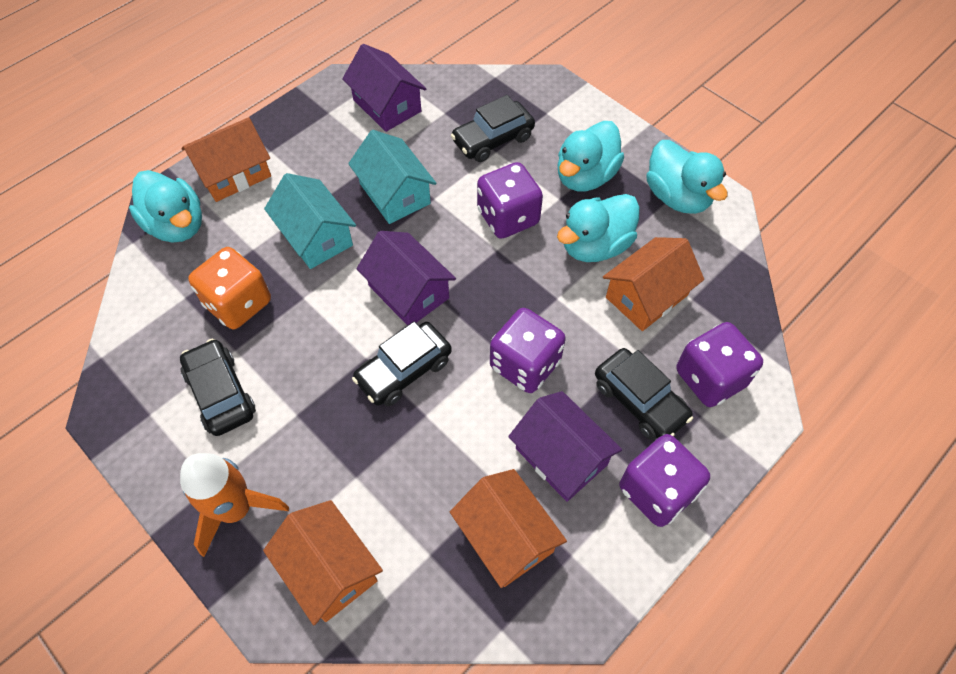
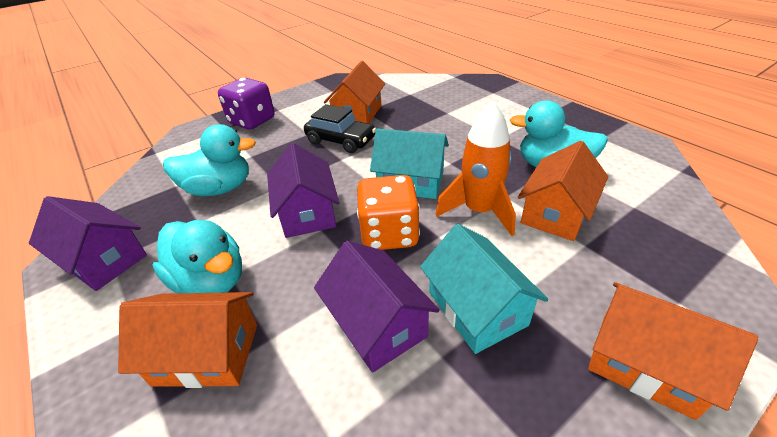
black car: 4 -> 1
purple dice: 4 -> 1
turquoise duck: 4 -> 3

